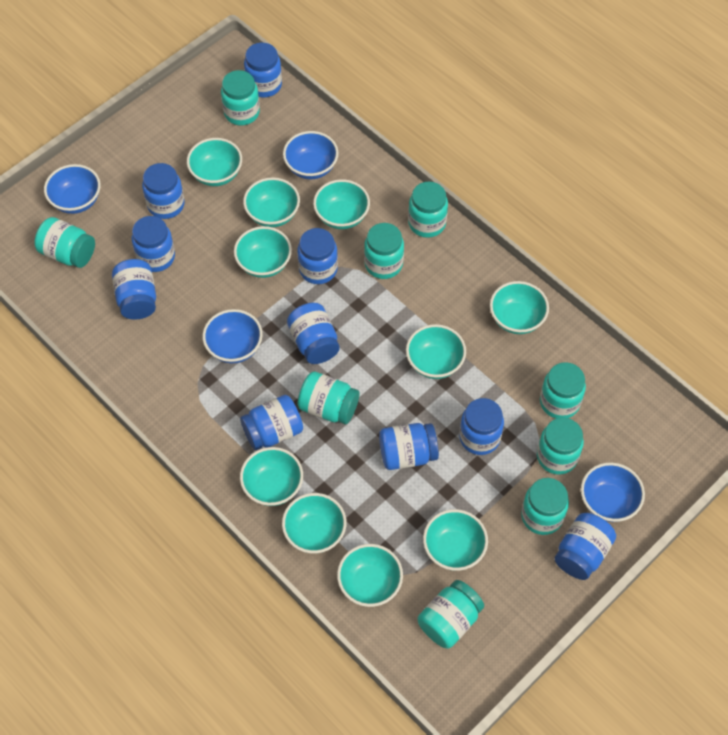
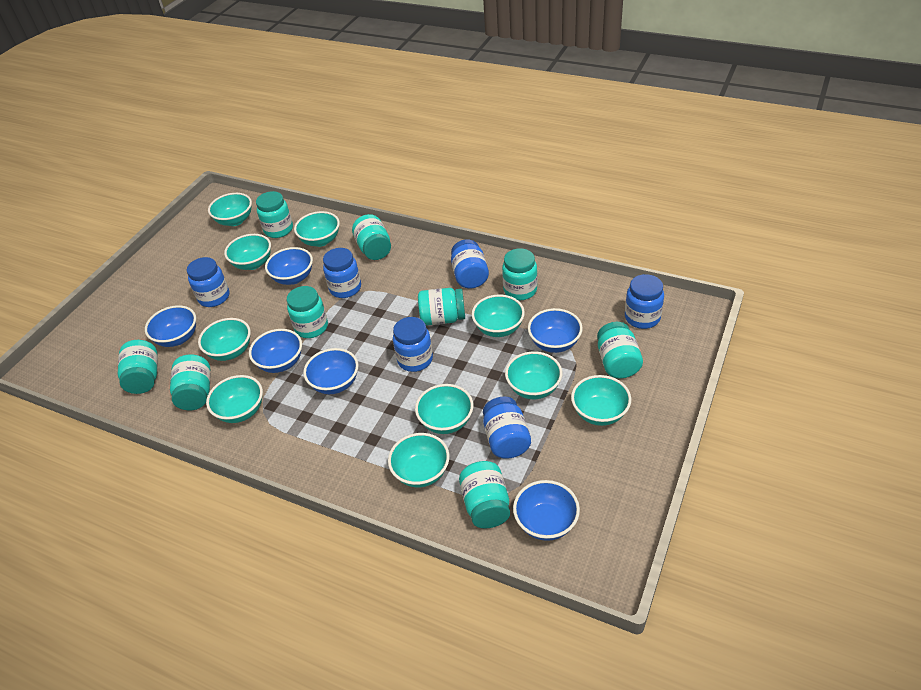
blue bowl: 4 -> 6
blue jar: 10 -> 6

